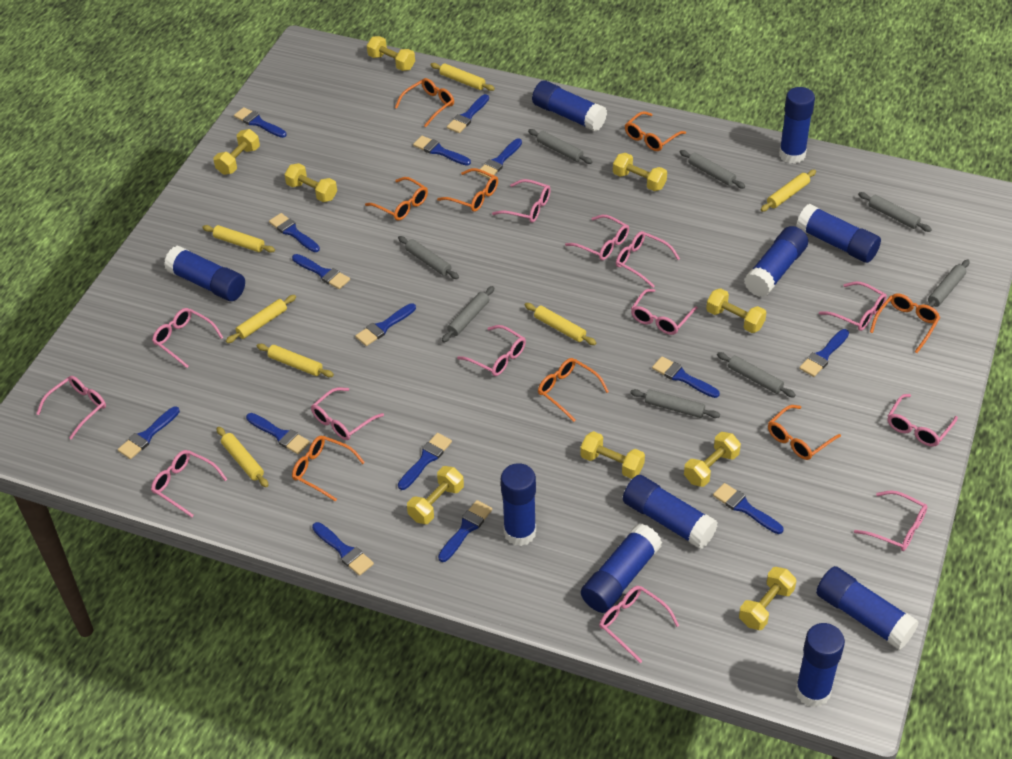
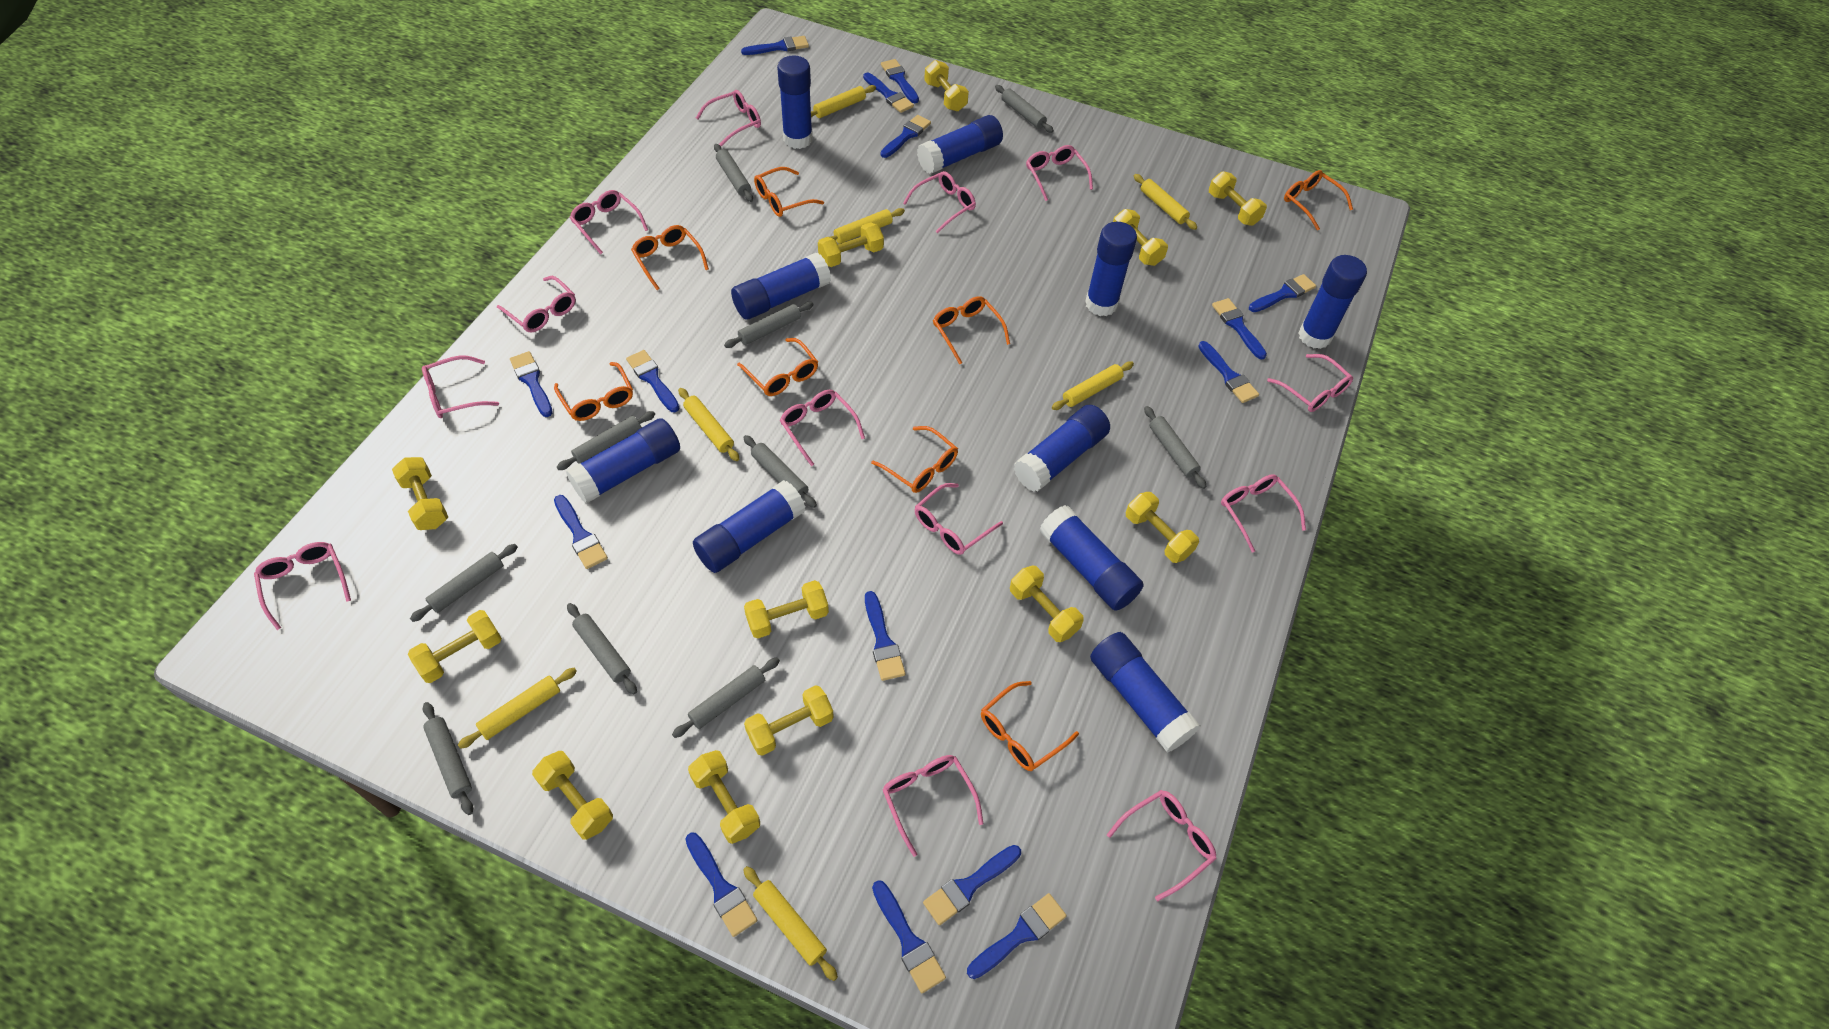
grey rolling pin: 8 -> 10
yellow dumbbell: 9 -> 12

